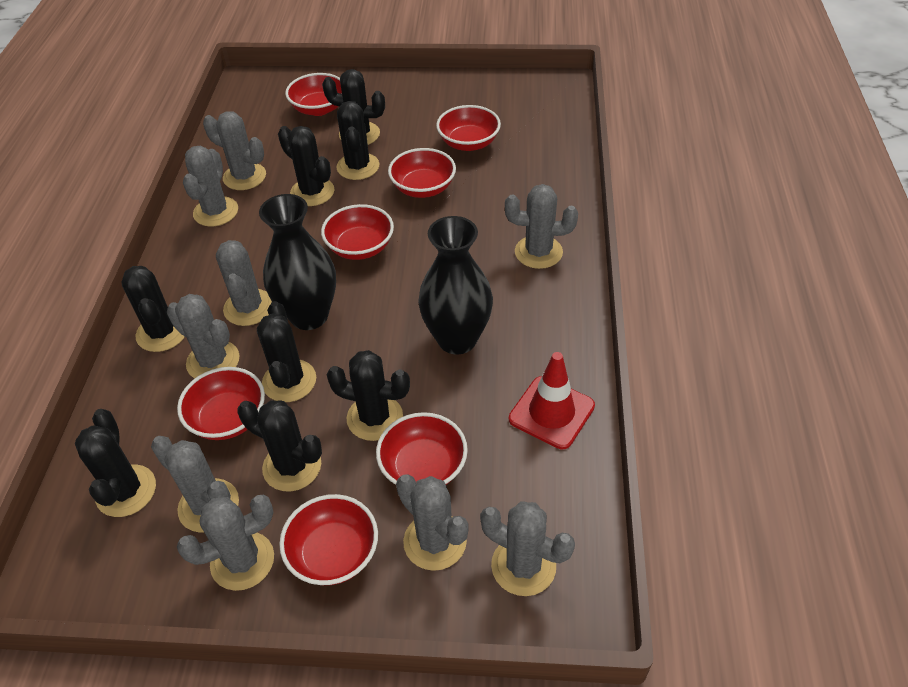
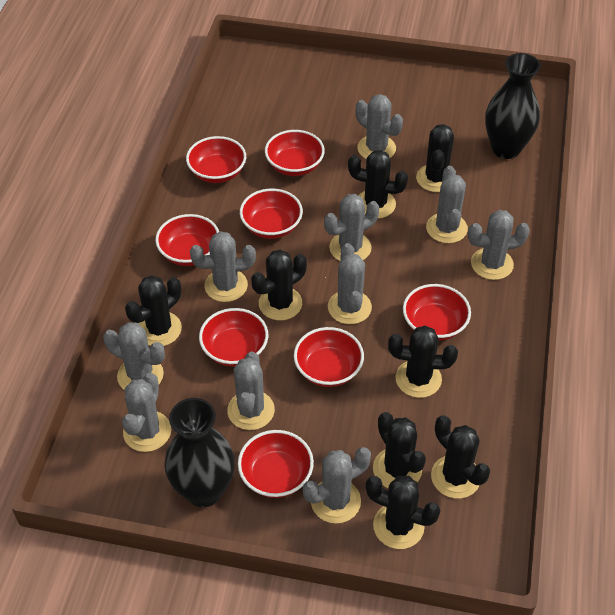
grey cactus: 9 -> 10
red bowl: 7 -> 8
red traffic cone: 1 -> 0

